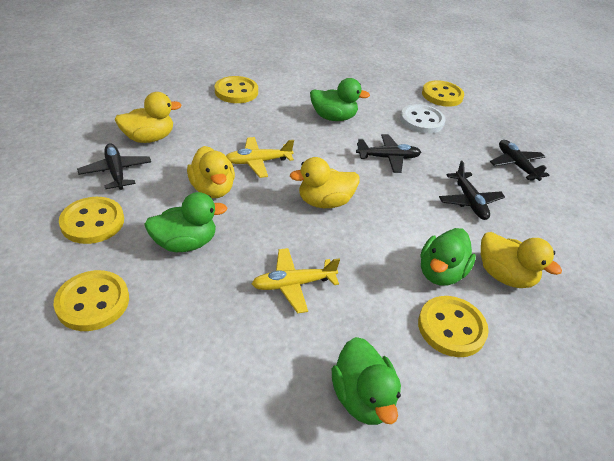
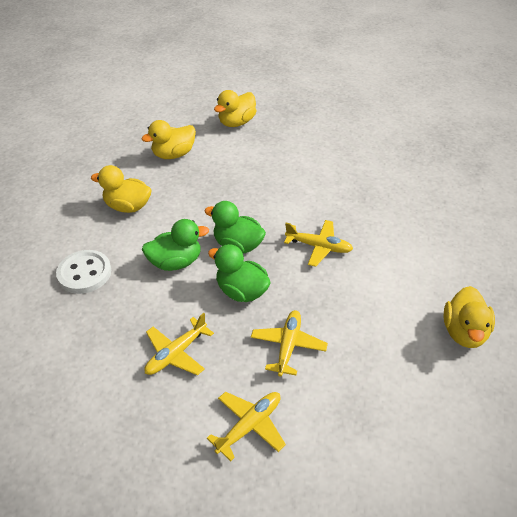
black plane: 4 -> 0
green duck: 4 -> 3
yellow button: 5 -> 0
yellow plane: 2 -> 4

